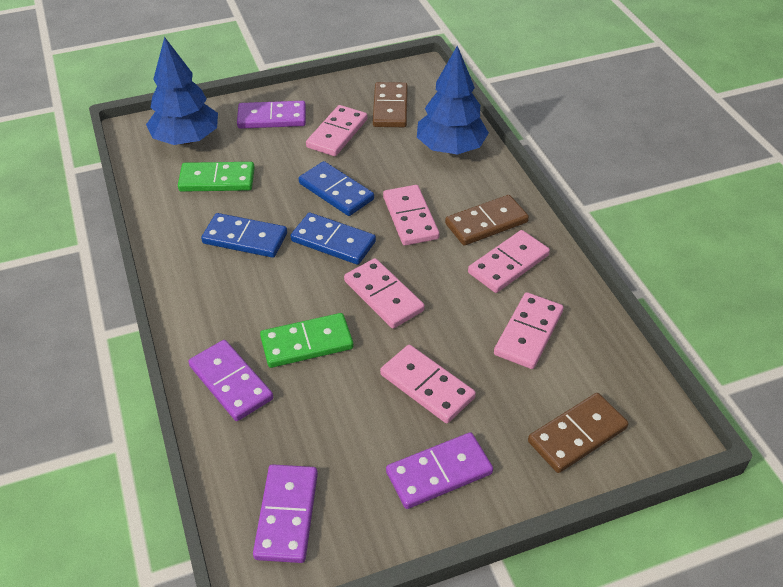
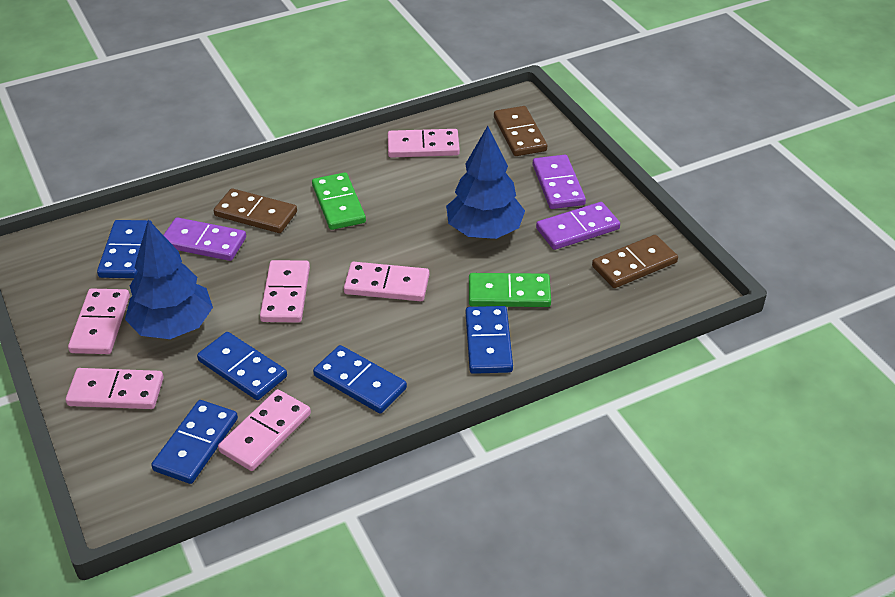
blue domino: 3 -> 5
purple domino: 4 -> 3

